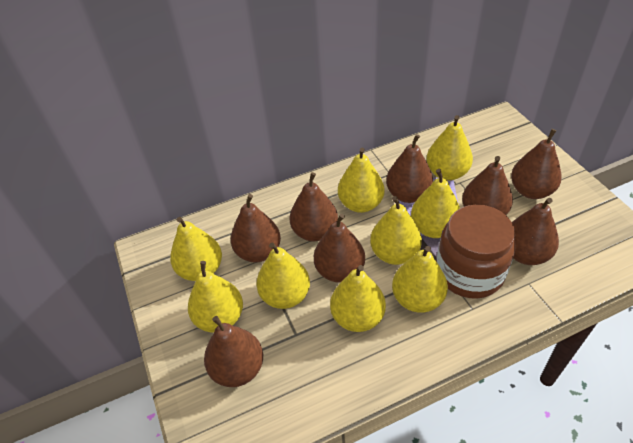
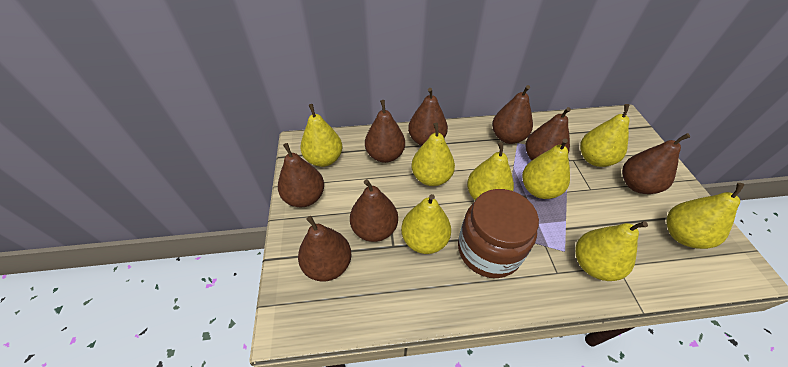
yellow pear: 9 -> 8

